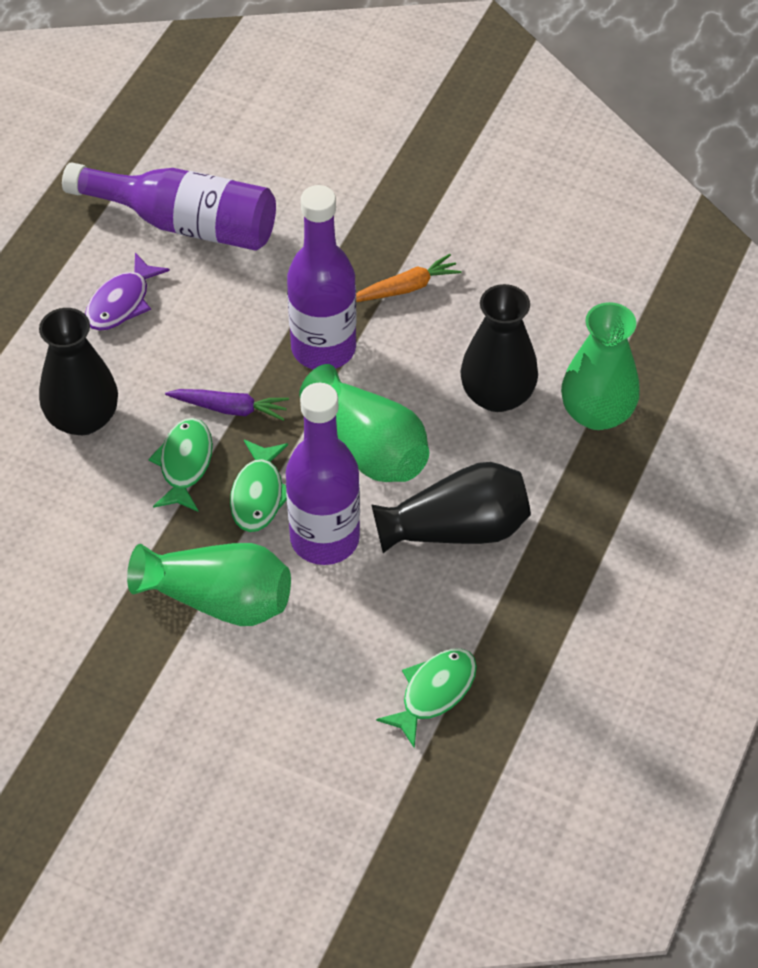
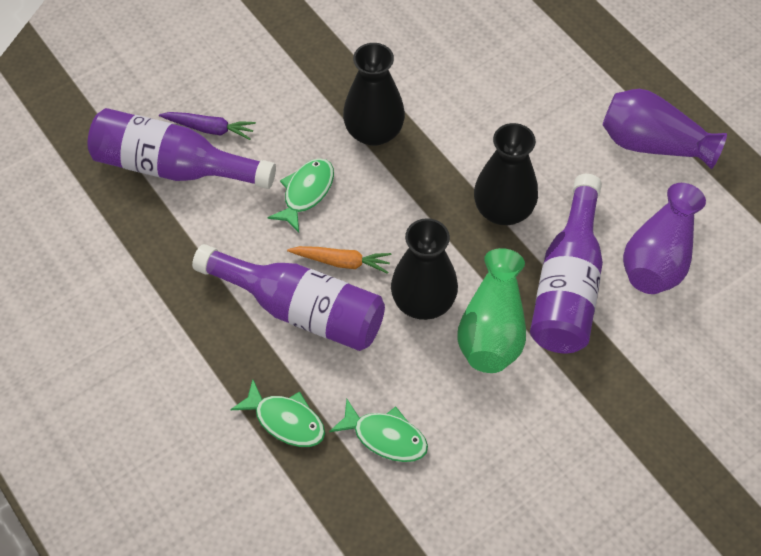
green vase: 3 -> 1
purple fish: 1 -> 0
purple vase: 0 -> 2

